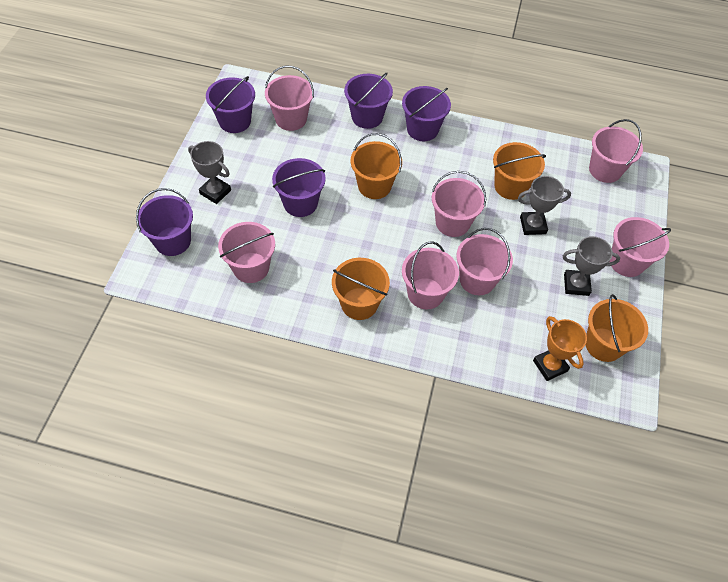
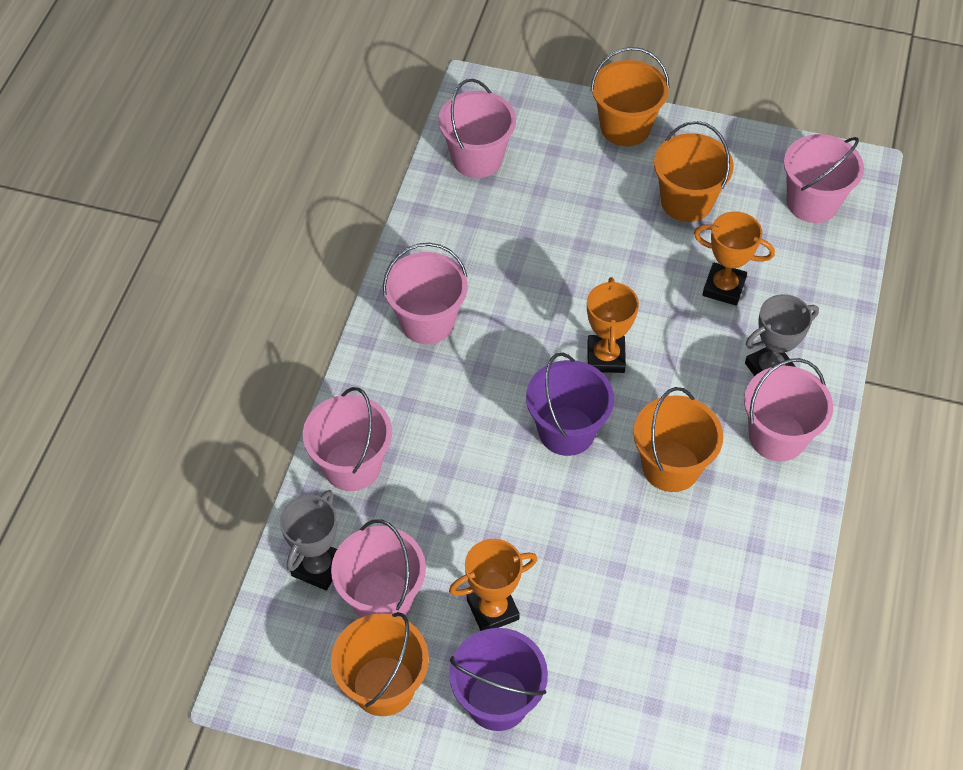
grey trophy: 3 -> 2
orange trophy: 1 -> 3
pink bucket: 7 -> 6
purple bucket: 5 -> 2

